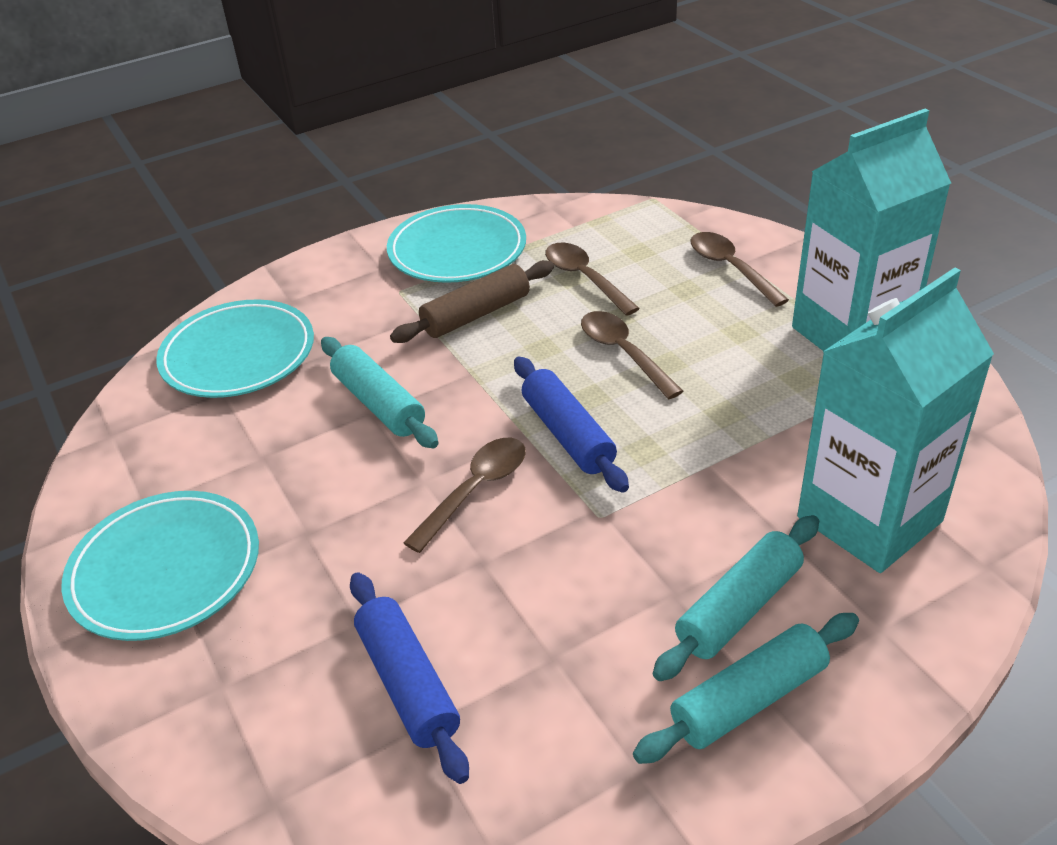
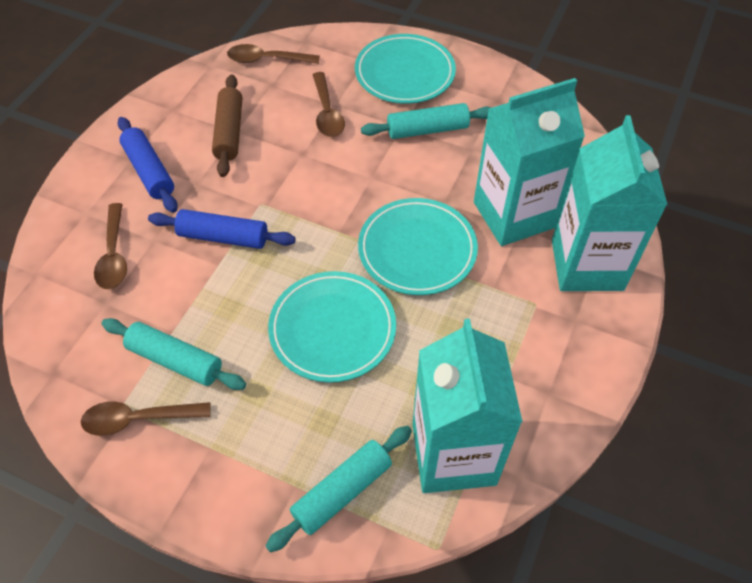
turquoise carton: 2 -> 3

